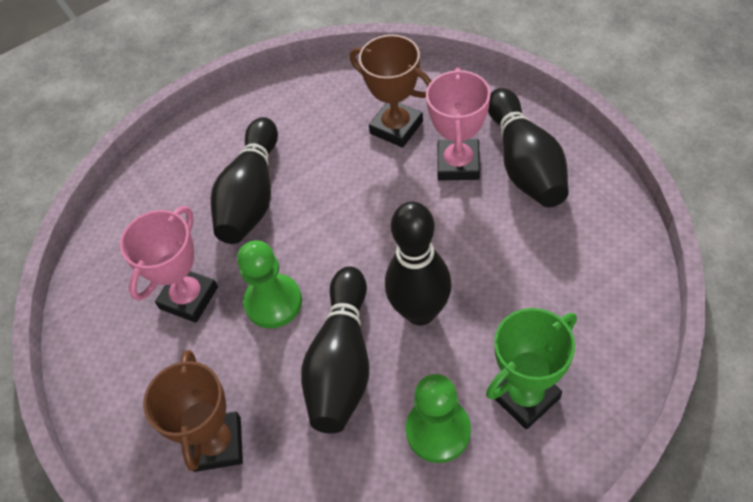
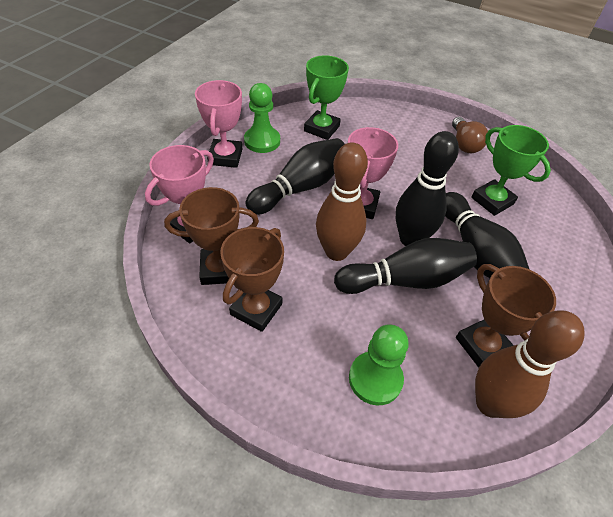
brown bowling pin: 0 -> 2
brown light bulb: 0 -> 1
brown trophy: 2 -> 3
green trophy: 1 -> 2
pink trophy: 2 -> 3

